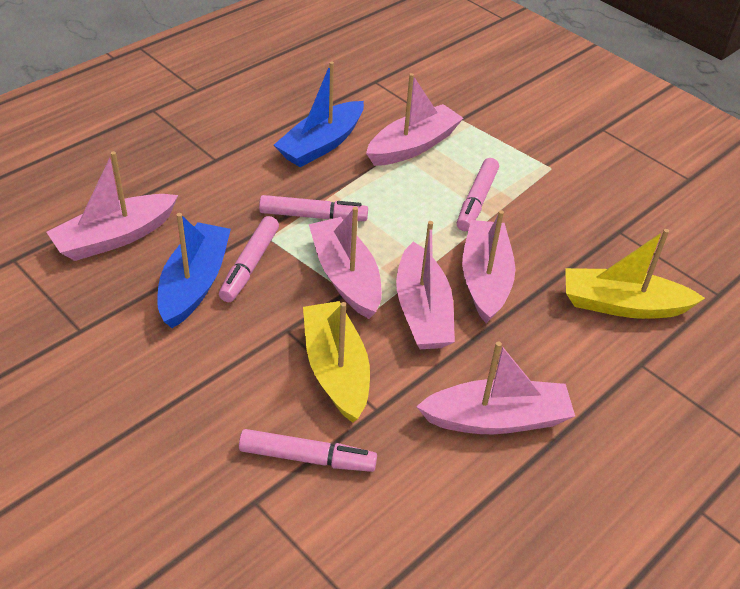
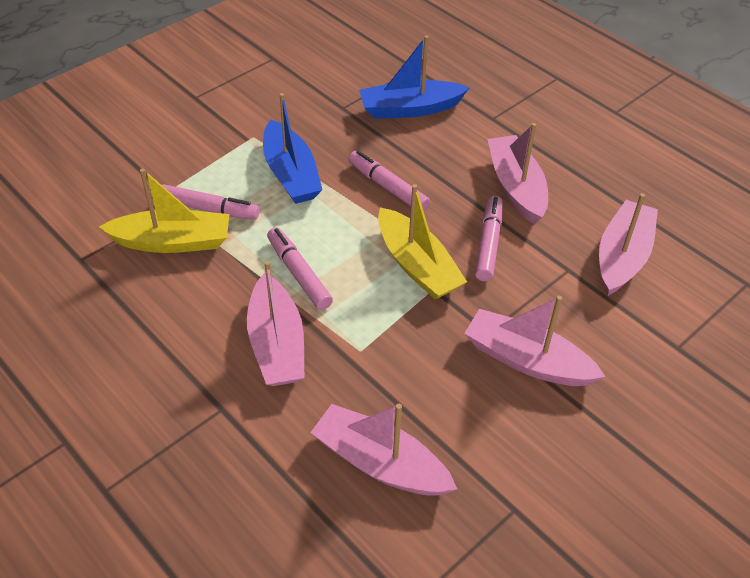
pink boat: 6 -> 5

